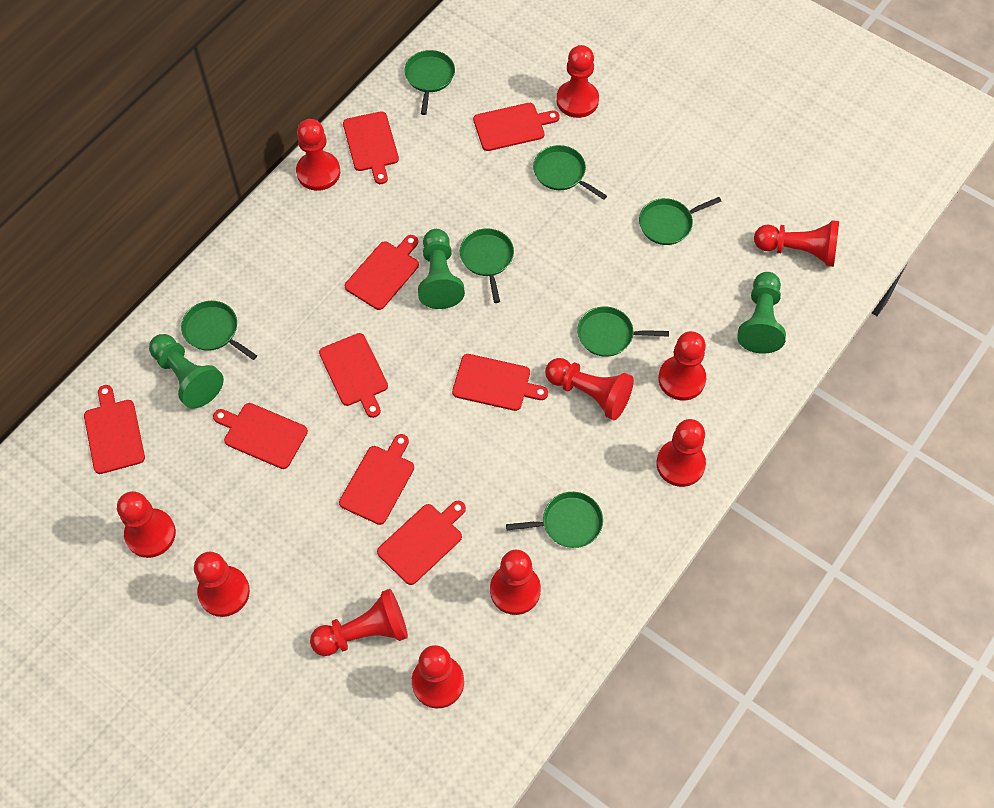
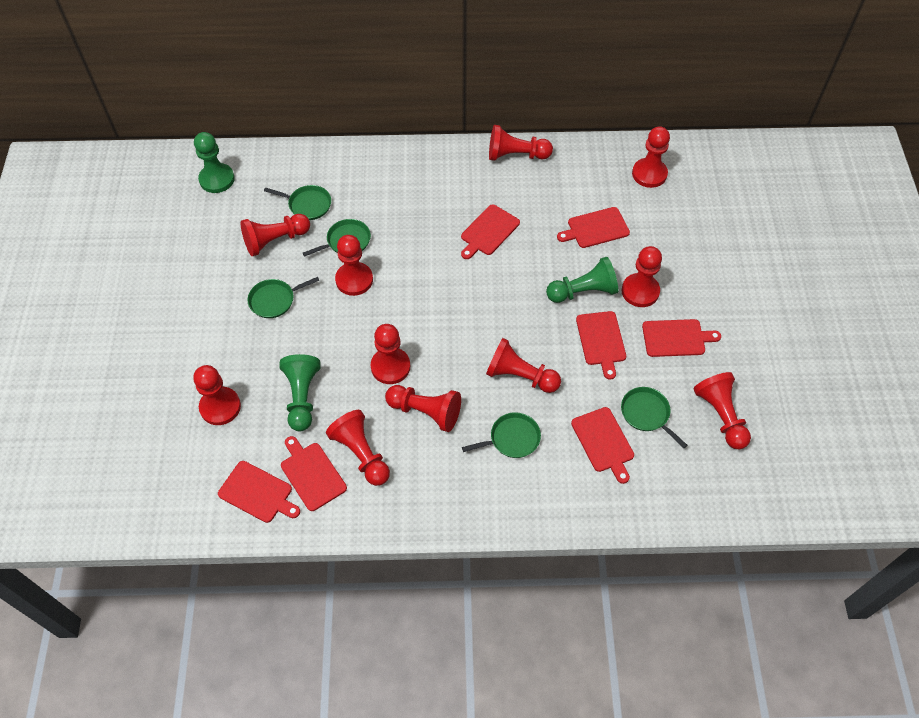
green pan: 7 -> 5
red cutting board: 9 -> 7

